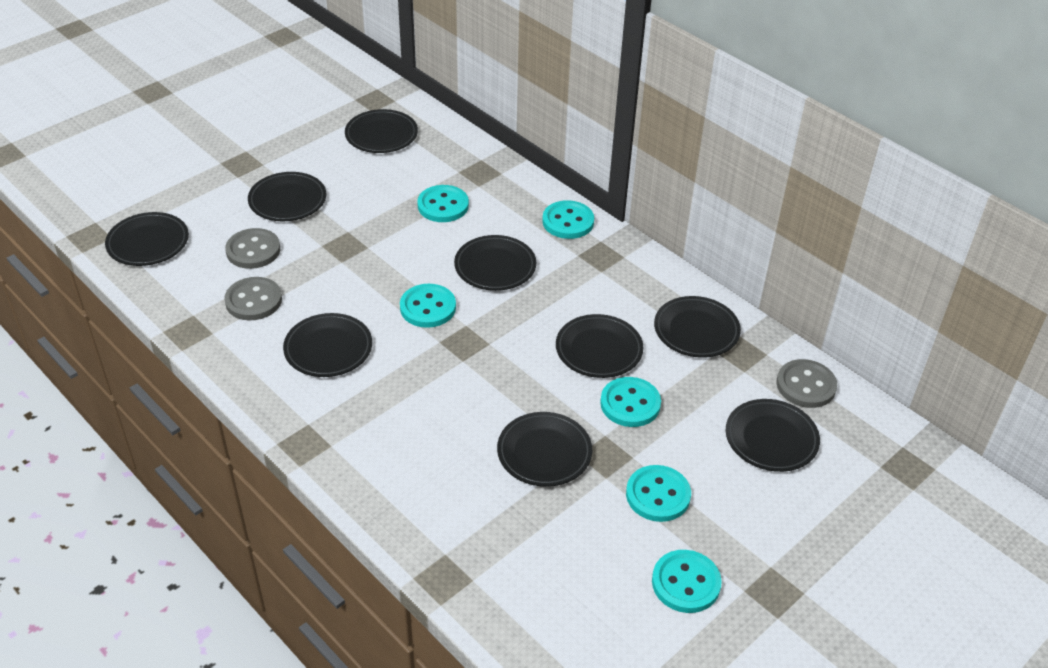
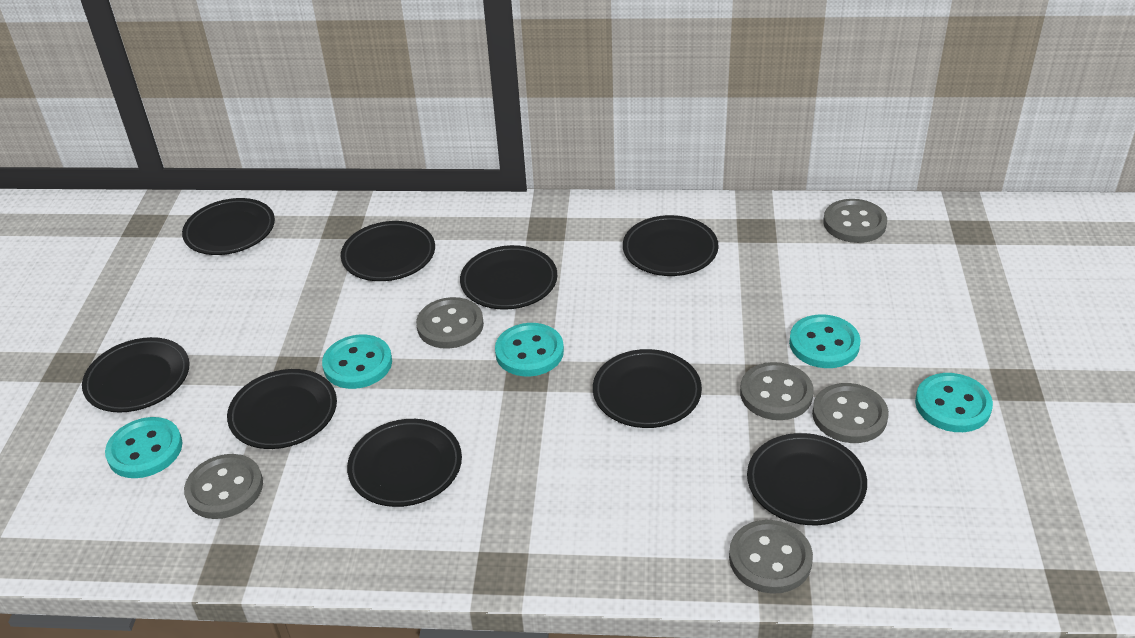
grey button: 3 -> 6
turquoise button: 6 -> 5

